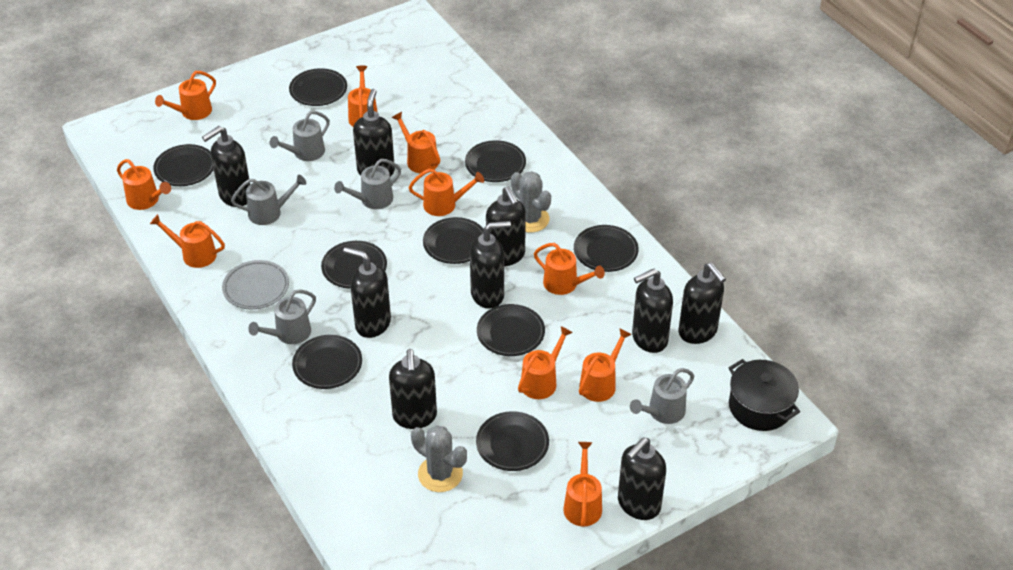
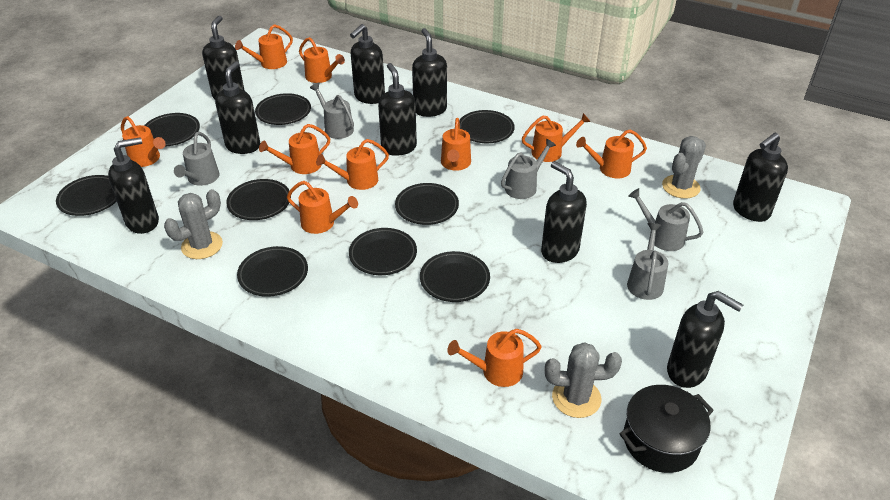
grey cactus: 2 -> 3
grey plate: 1 -> 0

